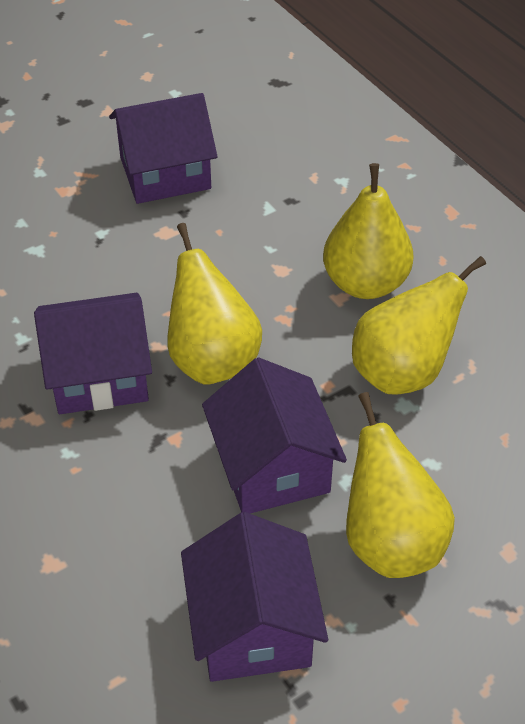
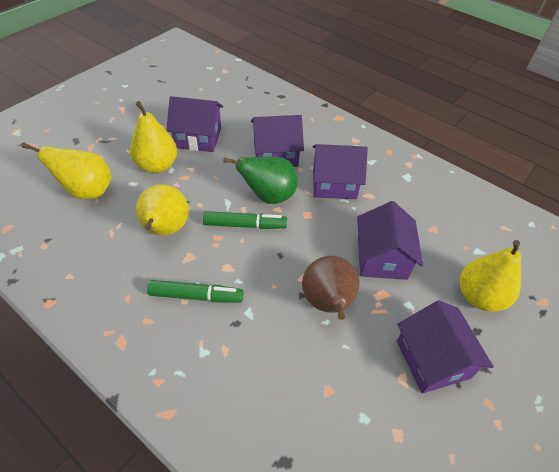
brown pear: 0 -> 1
green marker: 0 -> 2
green pear: 0 -> 1
purple house: 4 -> 5

